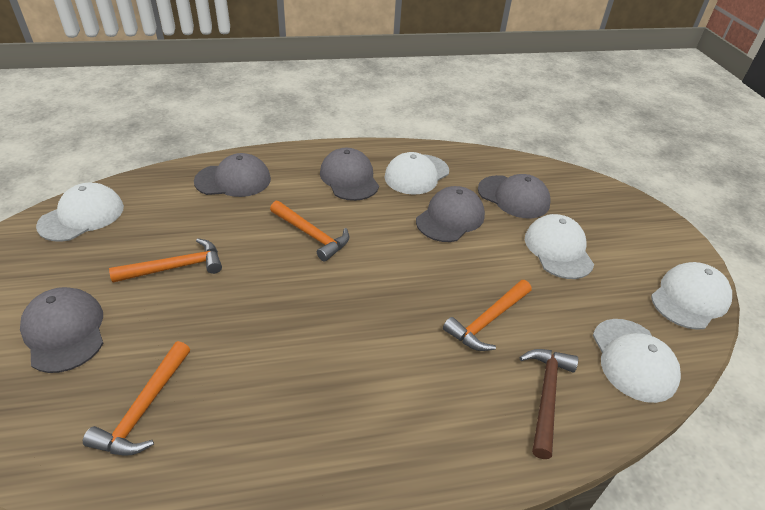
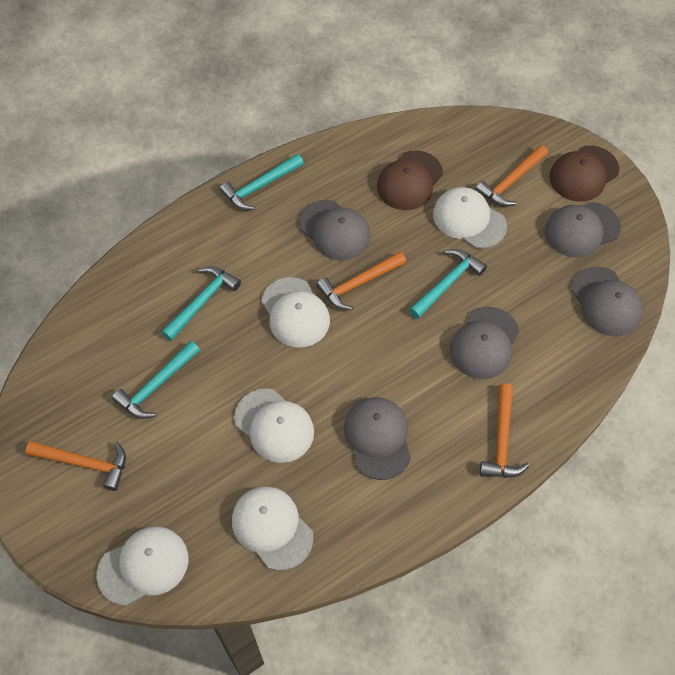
brown cap: 0 -> 2
brown hammer: 1 -> 0
turquoise hammer: 0 -> 4

